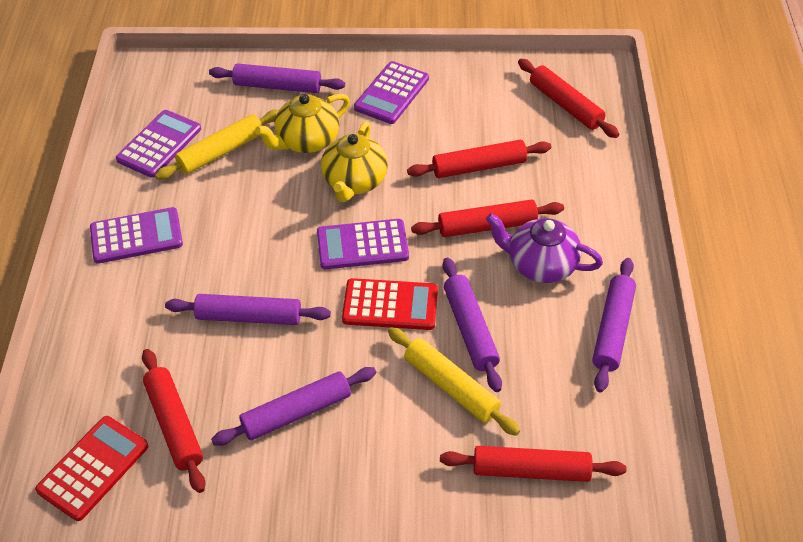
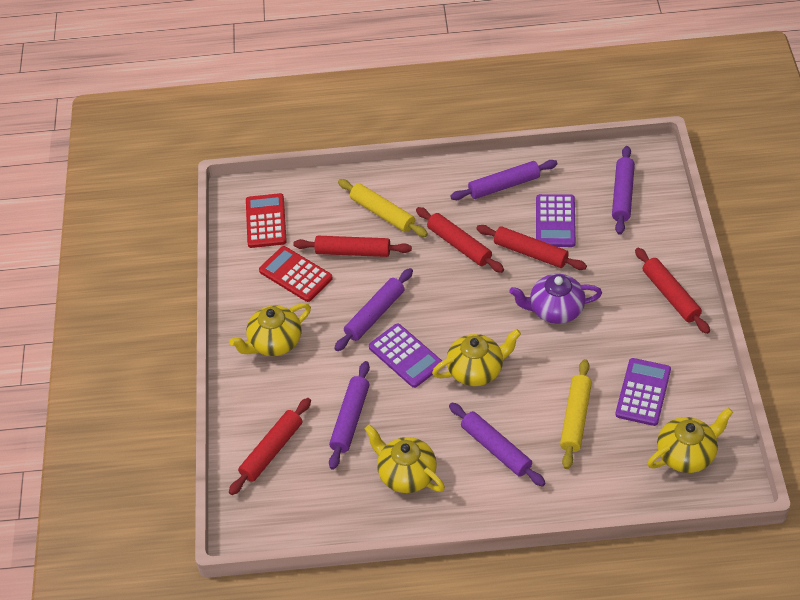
purple calculator: 4 -> 3
yellow teapot: 2 -> 4

